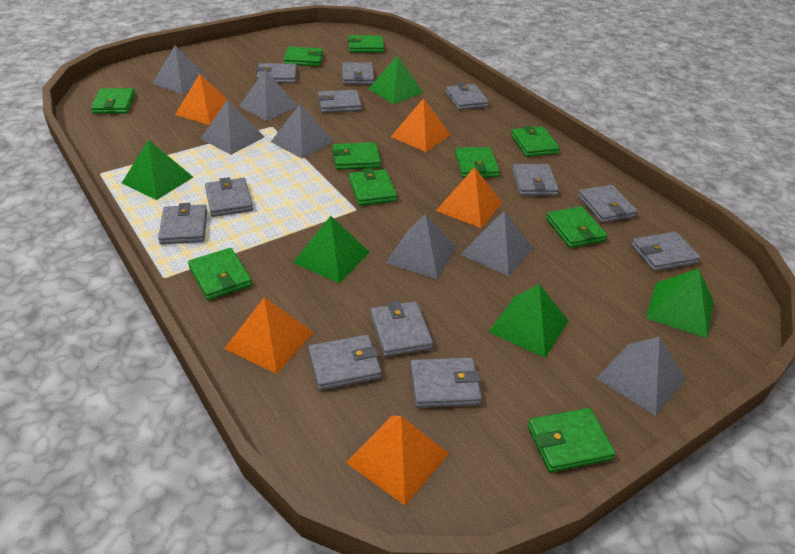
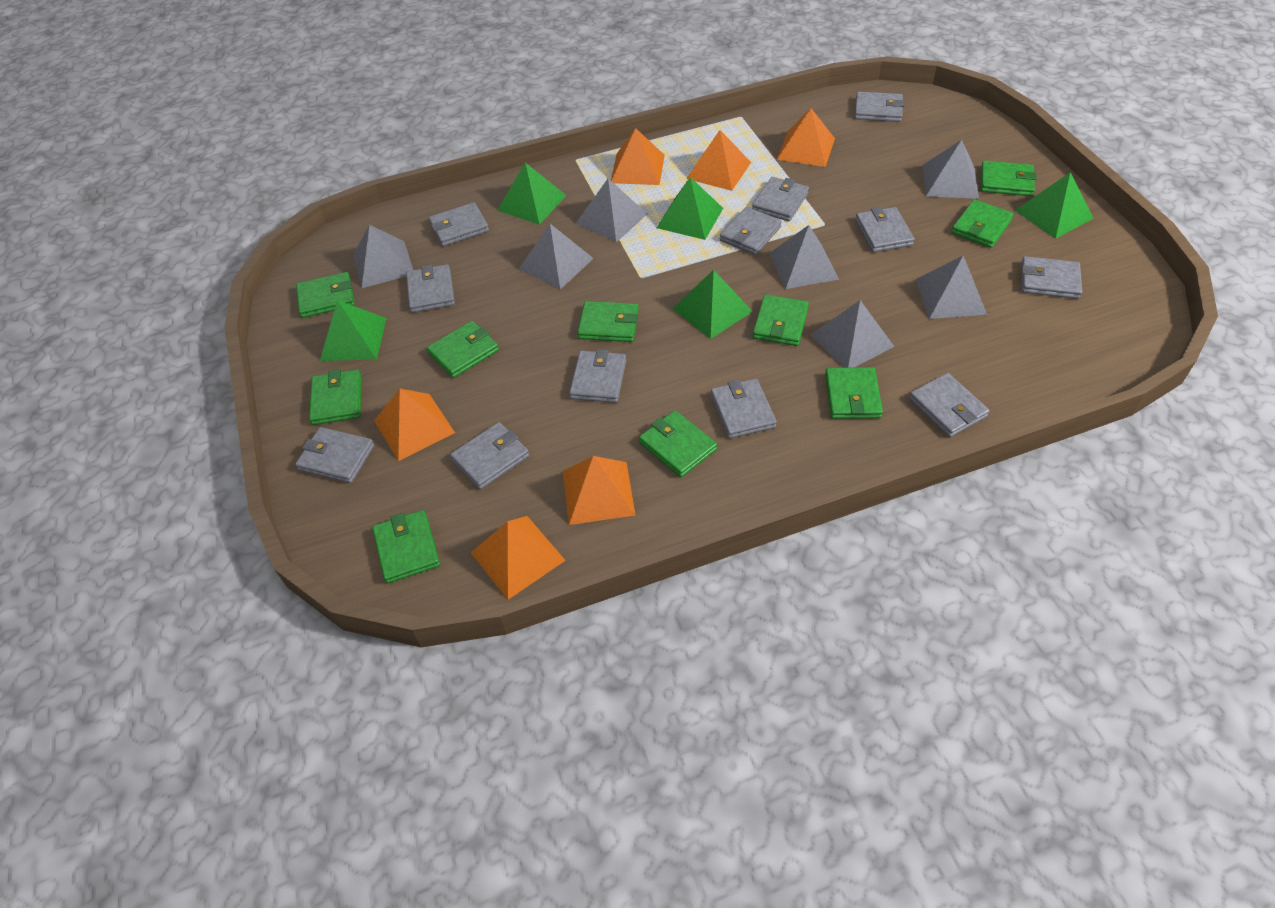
orange pyramid: 5 -> 6

